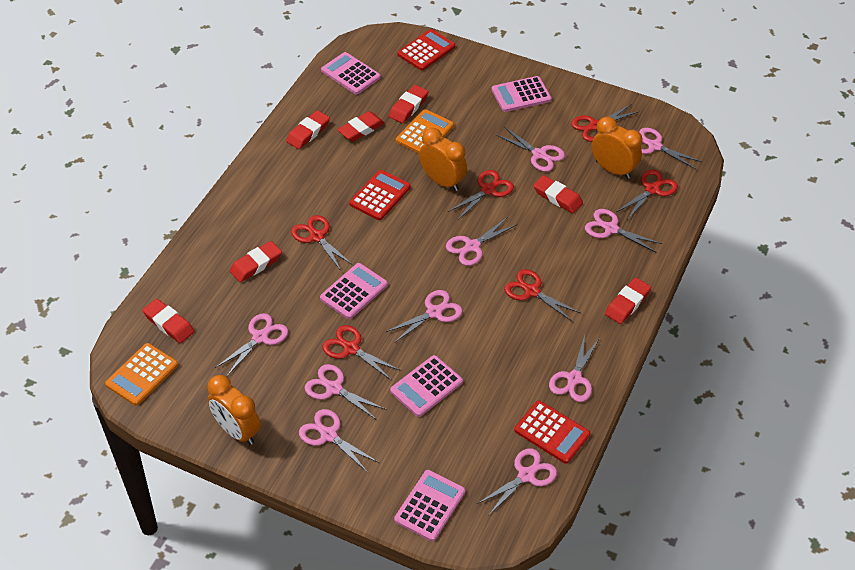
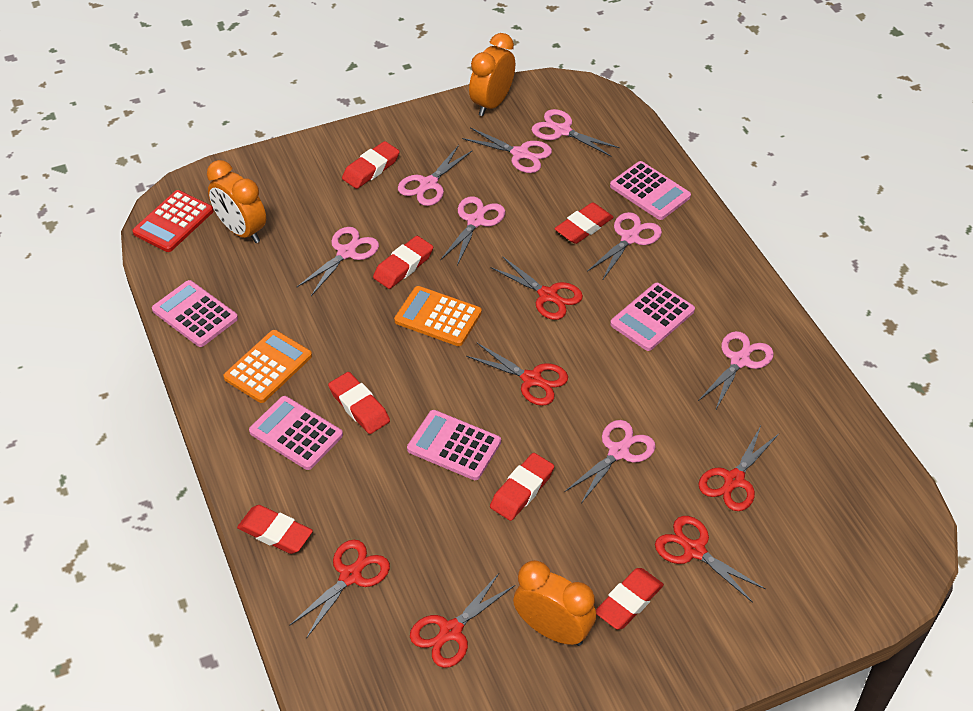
pink scissors: 10 -> 8
red calculator: 3 -> 1

